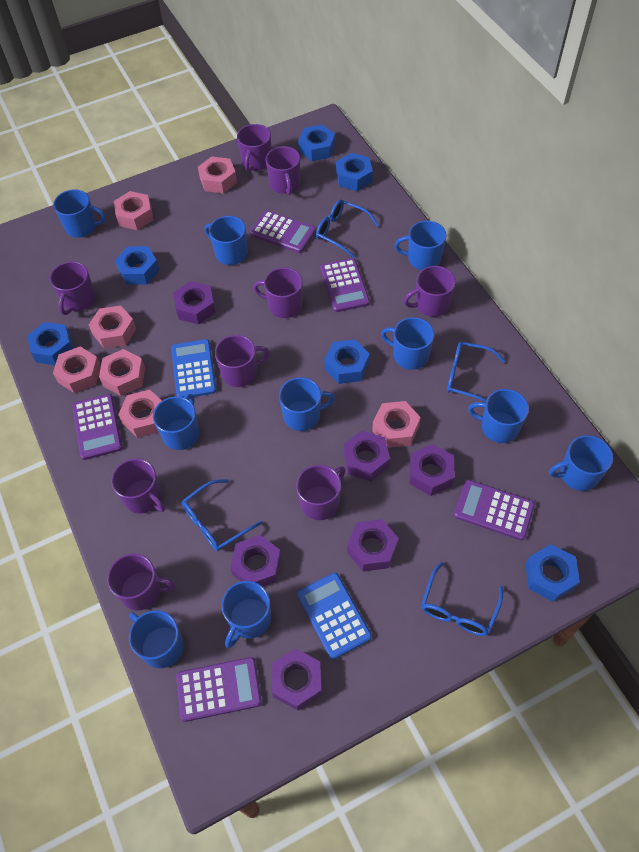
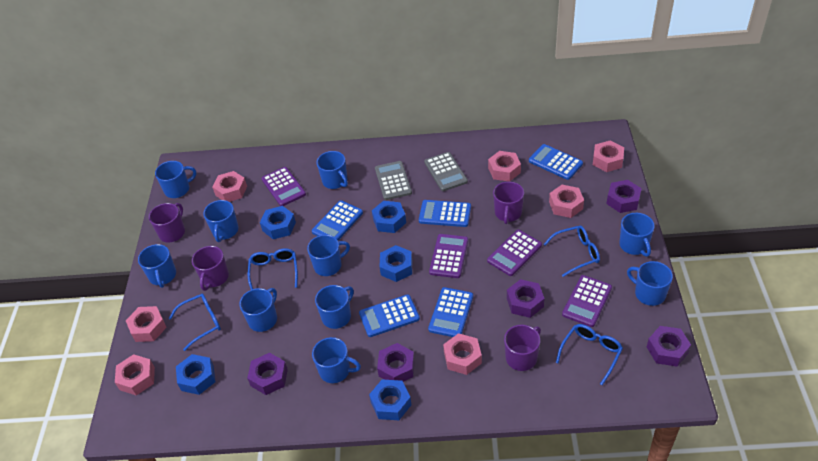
blue calculator: 2 -> 5
blue nut: 6 -> 5
grey calculator: 0 -> 2
purple calculator: 5 -> 4
purple mug: 9 -> 4
purple nut: 6 -> 5

